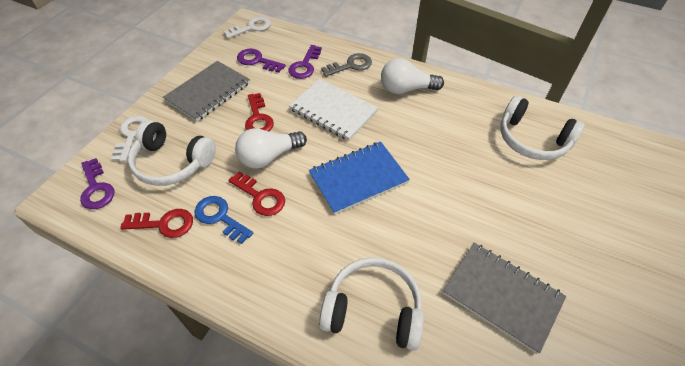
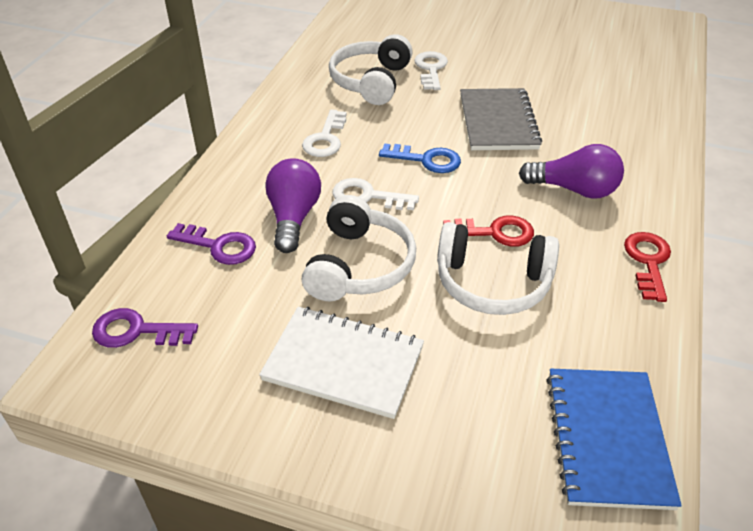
grey key: 1 -> 0
grey notebook: 2 -> 1
purple key: 3 -> 2
purple light bulb: 0 -> 2
red key: 3 -> 2
white key: 2 -> 3
white light bulb: 2 -> 0

